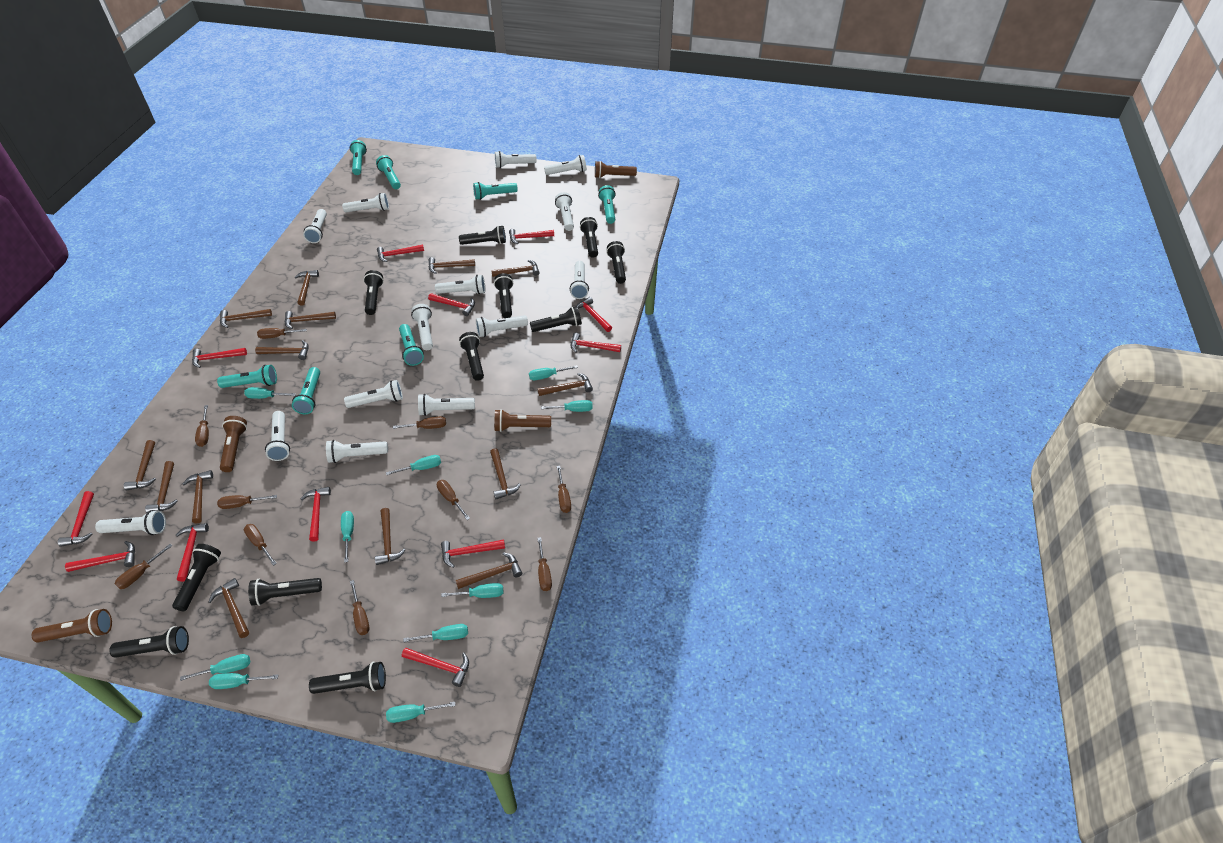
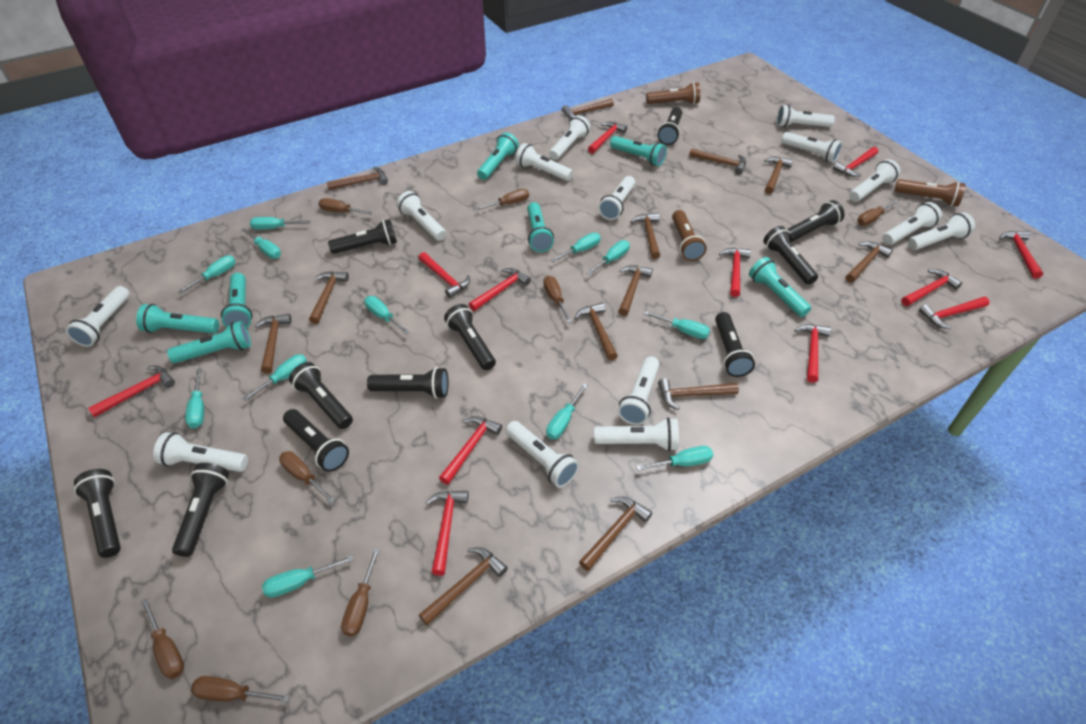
brown flashlight: 4 -> 3
brown hammer: 14 -> 13
brown screwdriver: 10 -> 8
turquoise screwdriver: 10 -> 12

